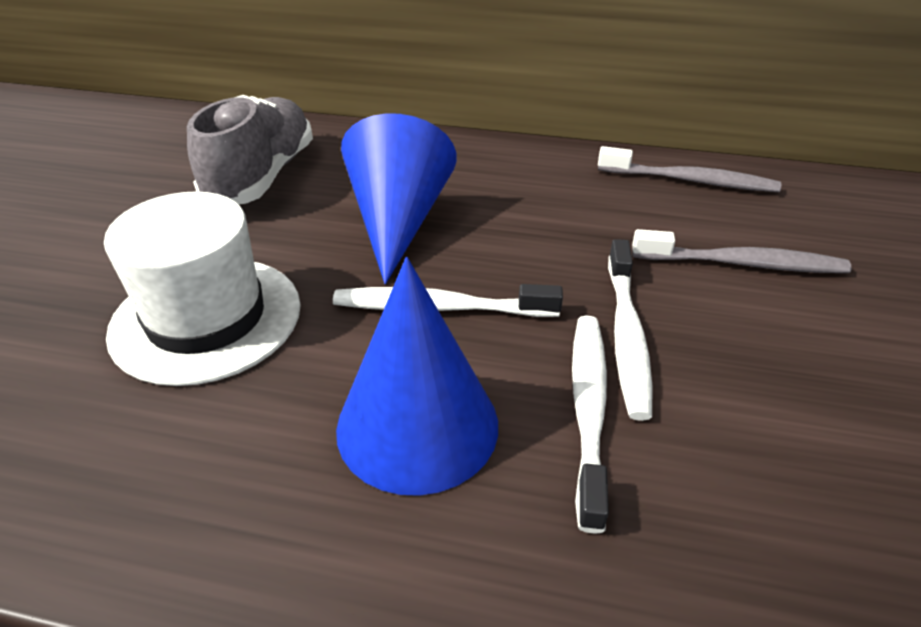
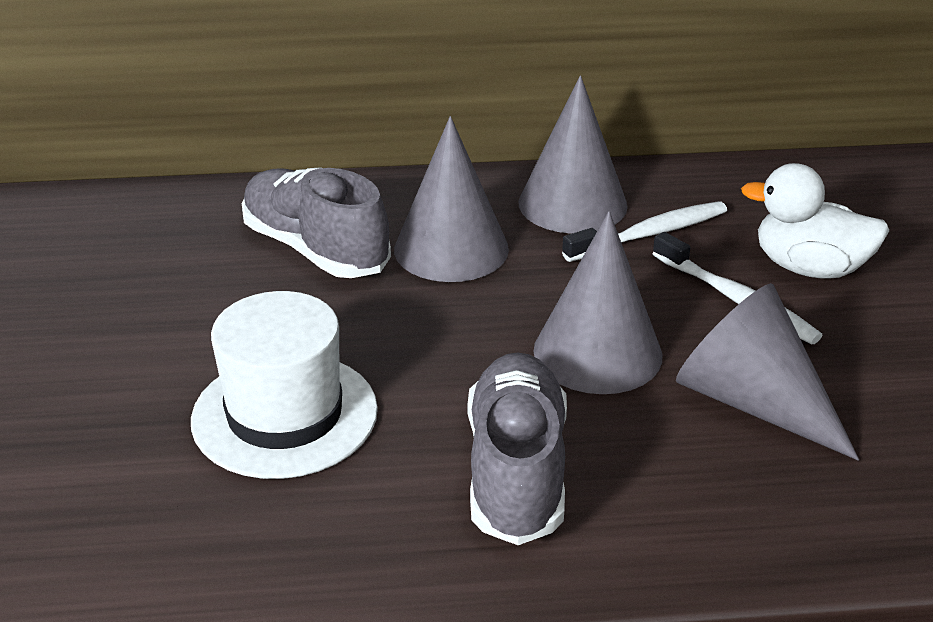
blue cone: 2 -> 0
grey cone: 0 -> 4
grey shoe: 1 -> 2
grey toothbrush: 2 -> 0
white duck: 0 -> 1
white toothbrush: 3 -> 2

